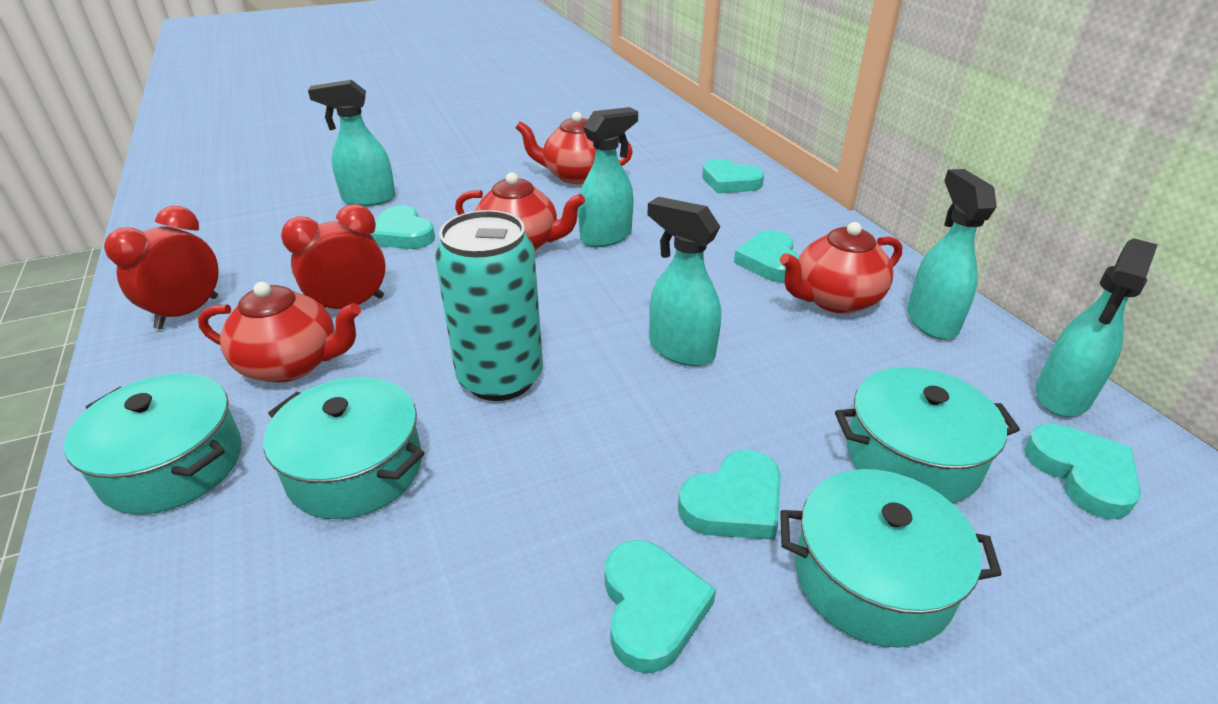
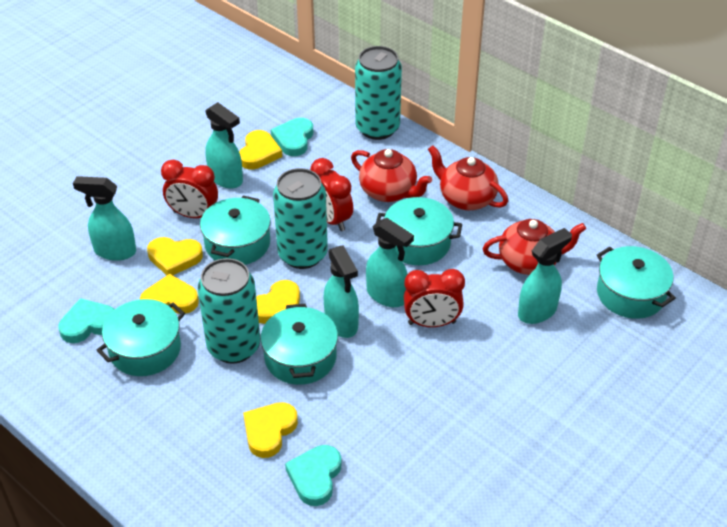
red clock: 2 -> 3
red teapot: 4 -> 3
turquoise can: 1 -> 3
turquoise heart: 6 -> 3
turquoise pot: 4 -> 5
yellow heart: 0 -> 5

